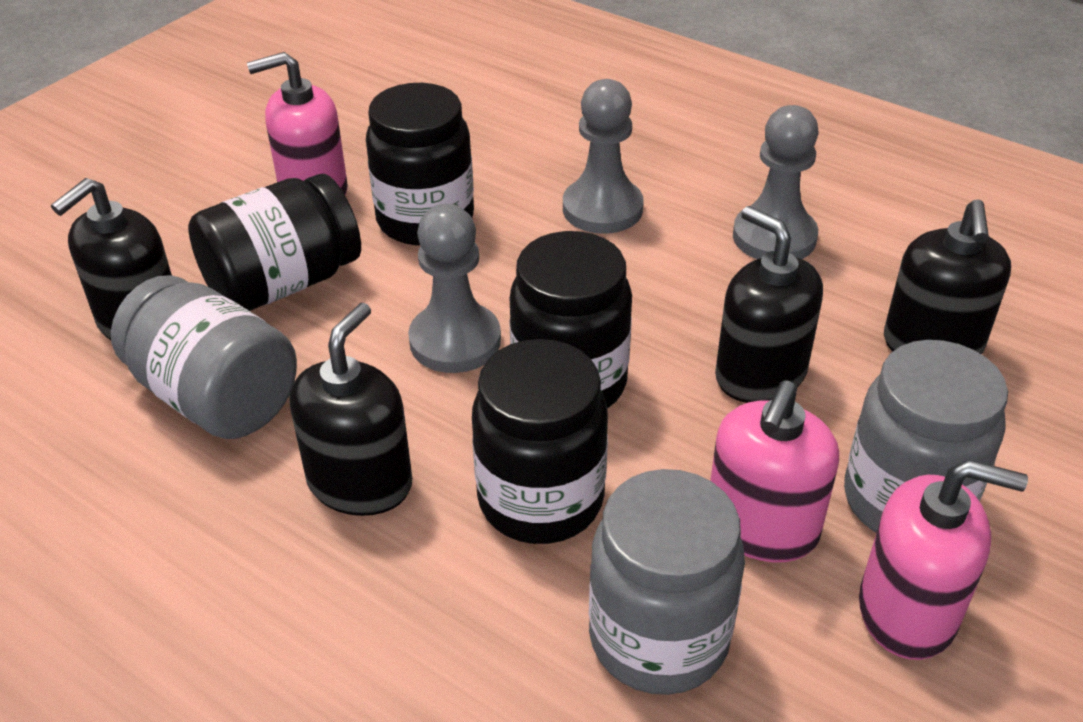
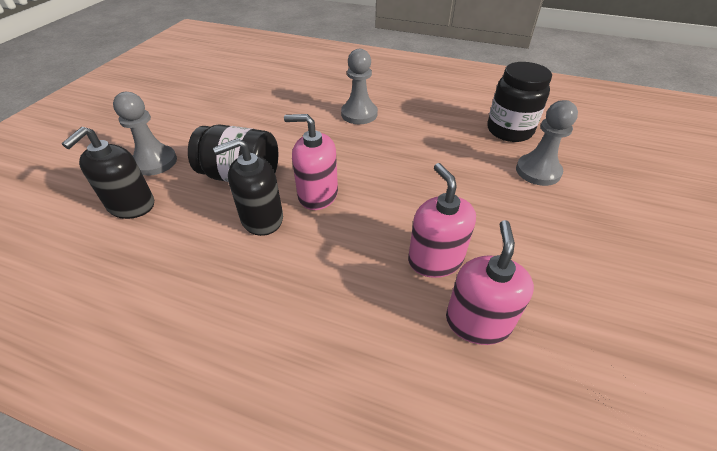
black jar: 4 -> 2
black soap dispenser: 4 -> 2
grey jar: 3 -> 0

